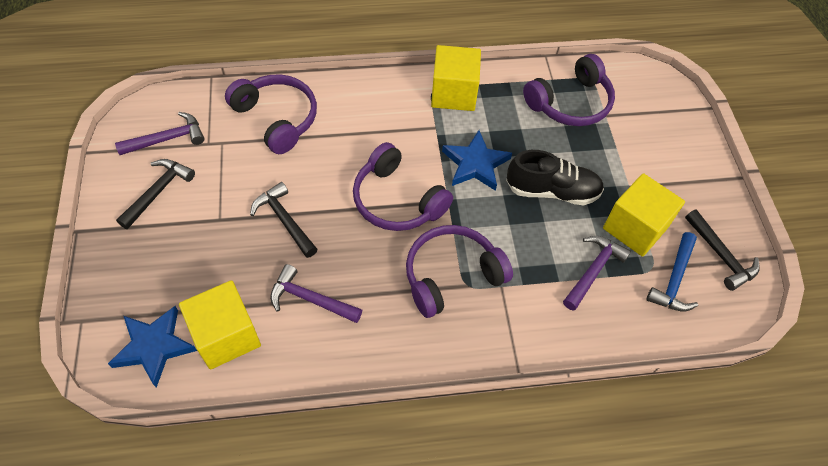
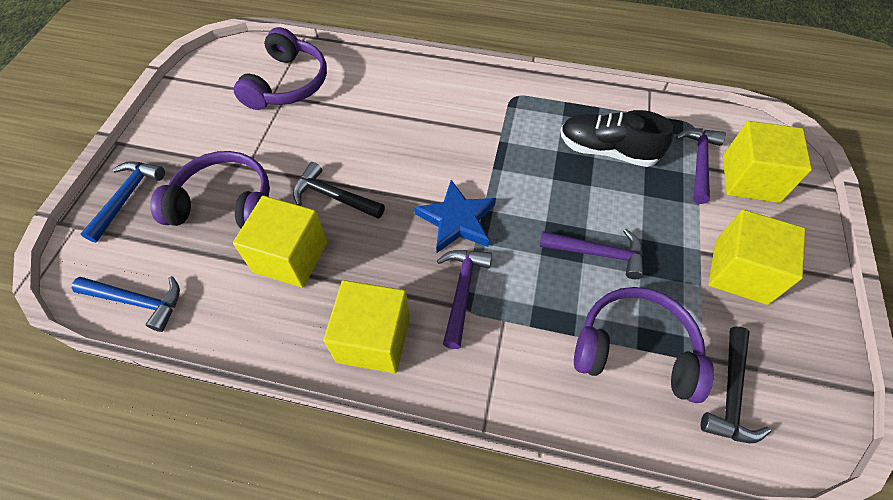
black hammer: 3 -> 2
blue hammer: 1 -> 2
blue star: 2 -> 1
purple headphones: 4 -> 3
yellow cube: 3 -> 4

